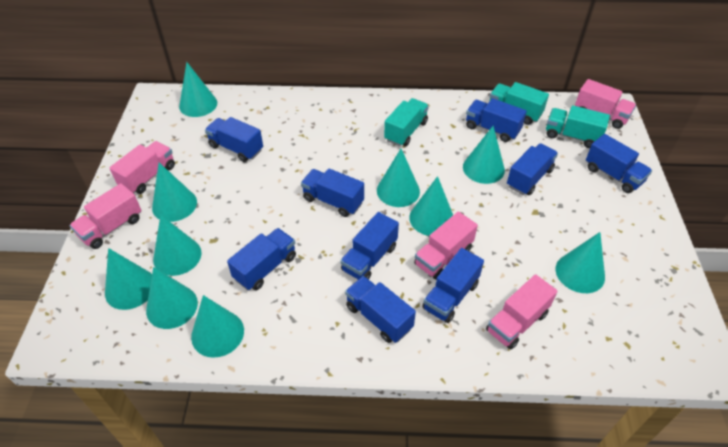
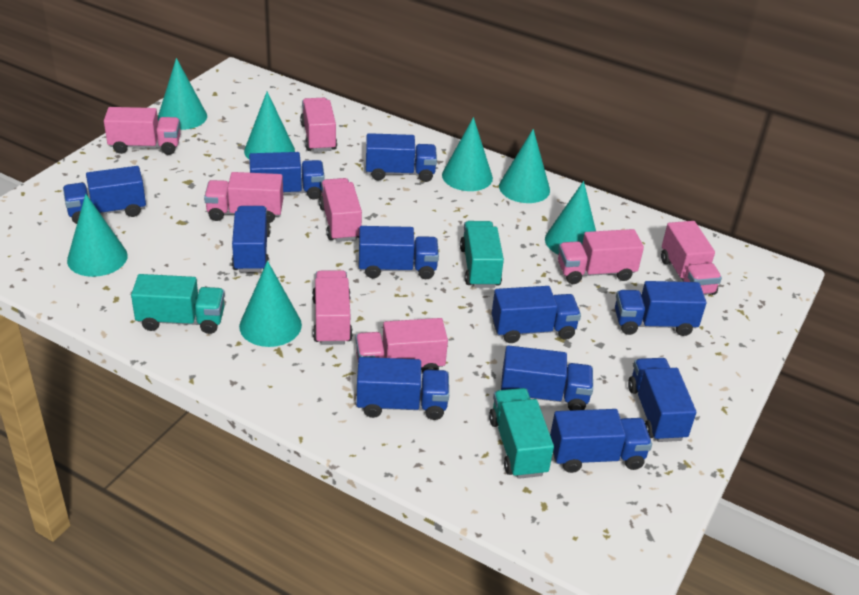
blue truck: 9 -> 11
pink truck: 5 -> 8
turquoise cone: 10 -> 7

